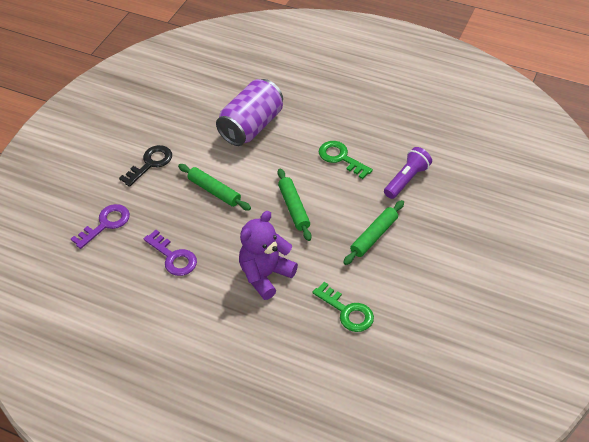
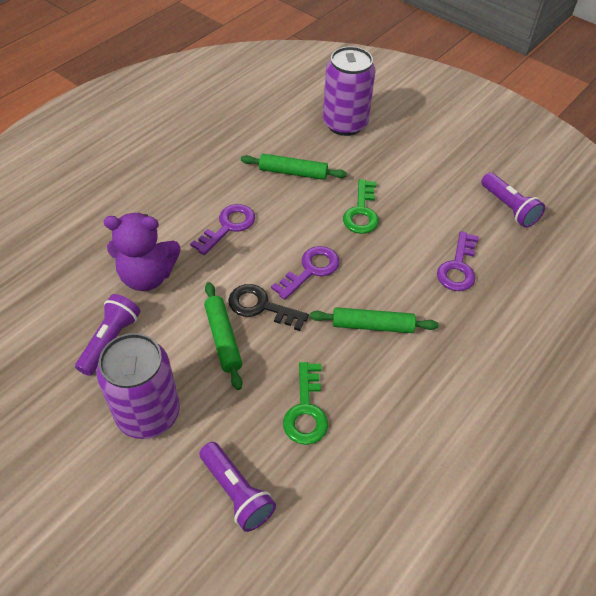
purple can: 1 -> 2
purple flashlight: 1 -> 3
purple key: 2 -> 3

